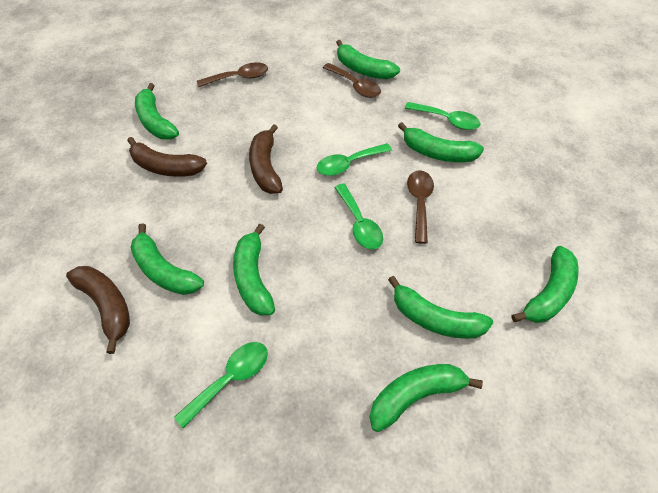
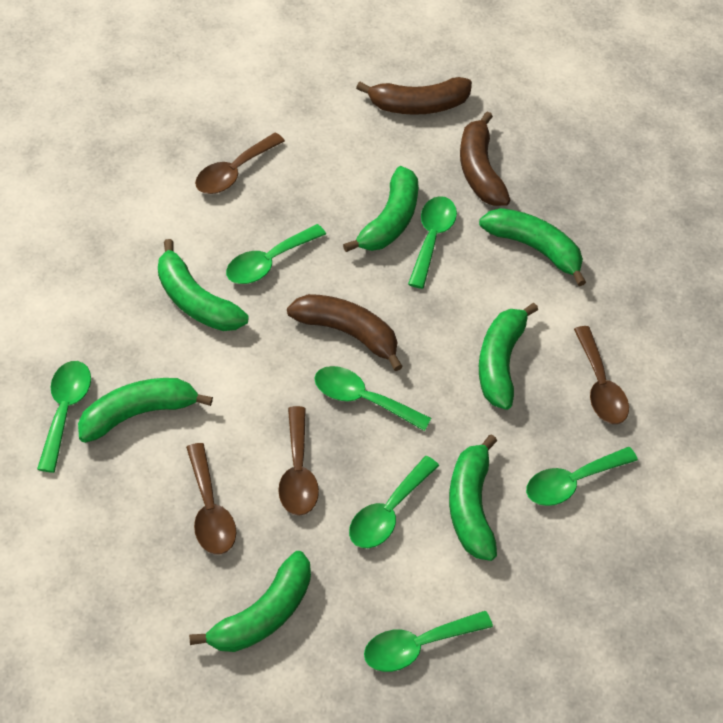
brown spoon: 3 -> 4
green banana: 8 -> 7
green spoon: 4 -> 7

